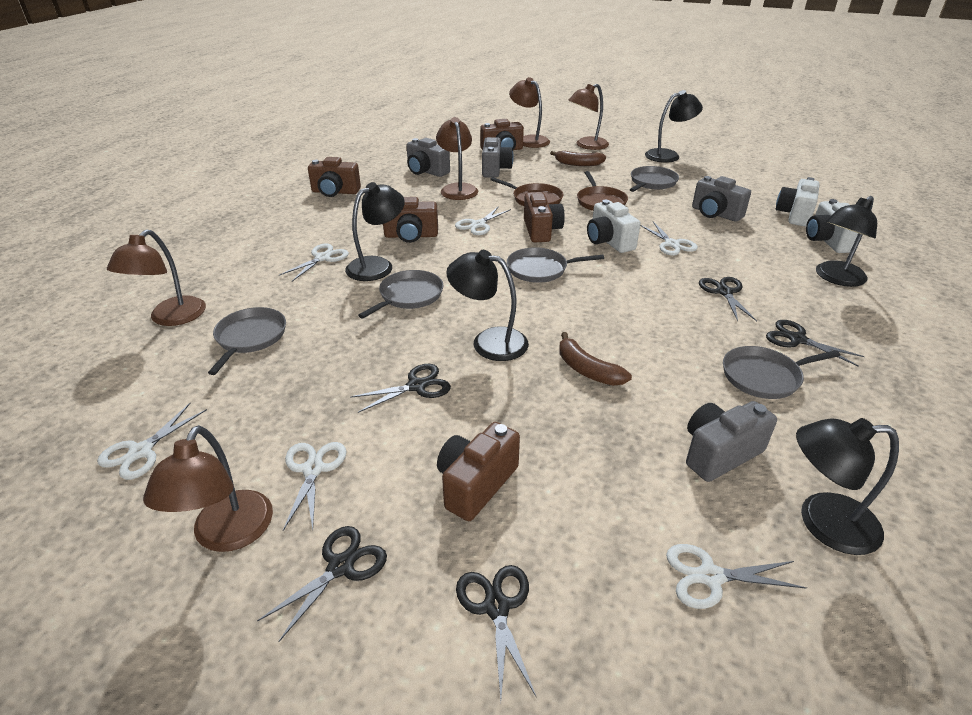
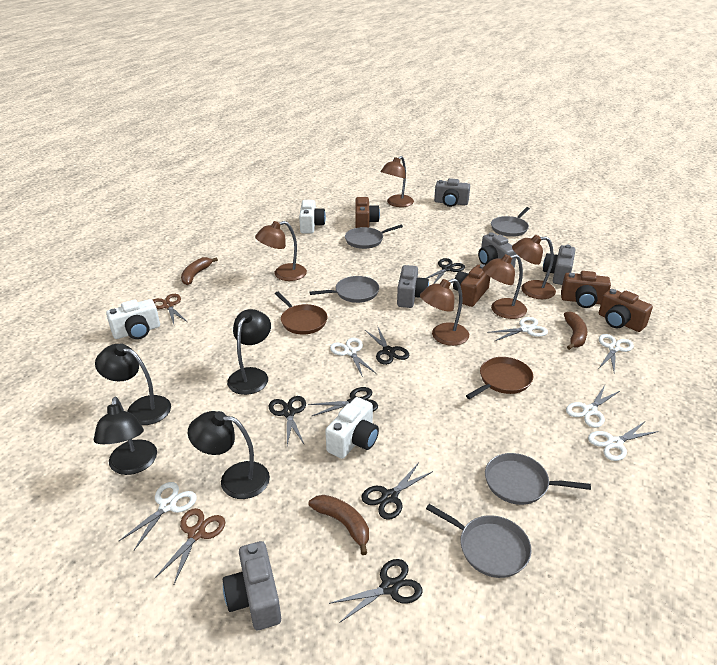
black lamp: 5 -> 4
black scissors: 5 -> 6
brown banana: 2 -> 3
brown camera: 5 -> 4
brown scissors: 0 -> 2
grey camera: 4 -> 5

